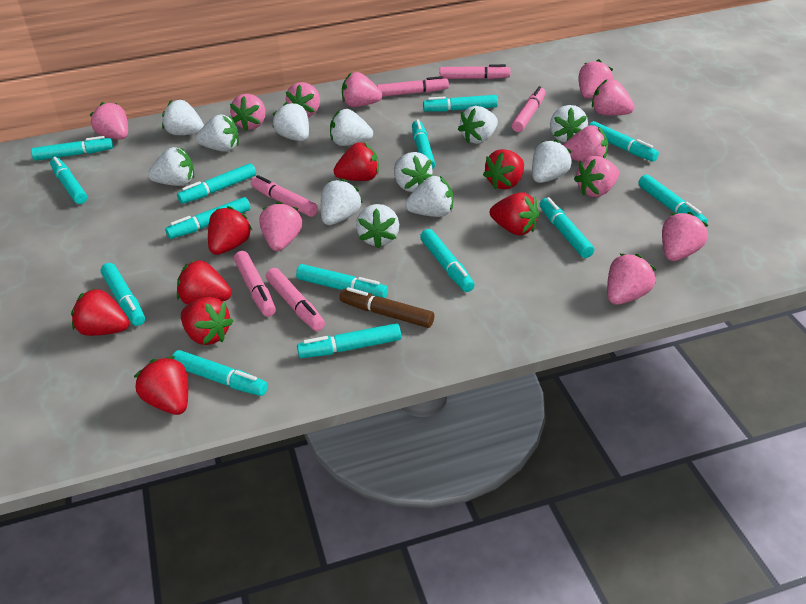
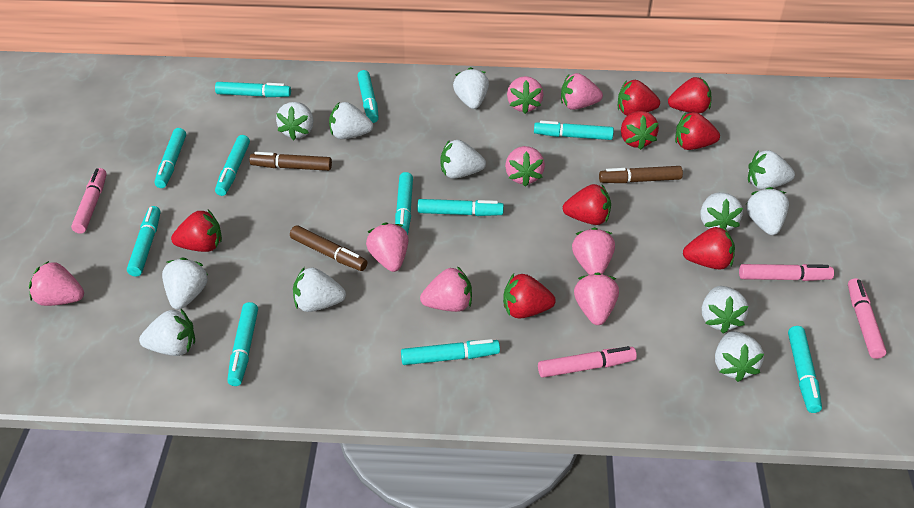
brown marker: 1 -> 3
pink marker: 6 -> 4
pink strawberry: 11 -> 8
turquoise marker: 14 -> 11

